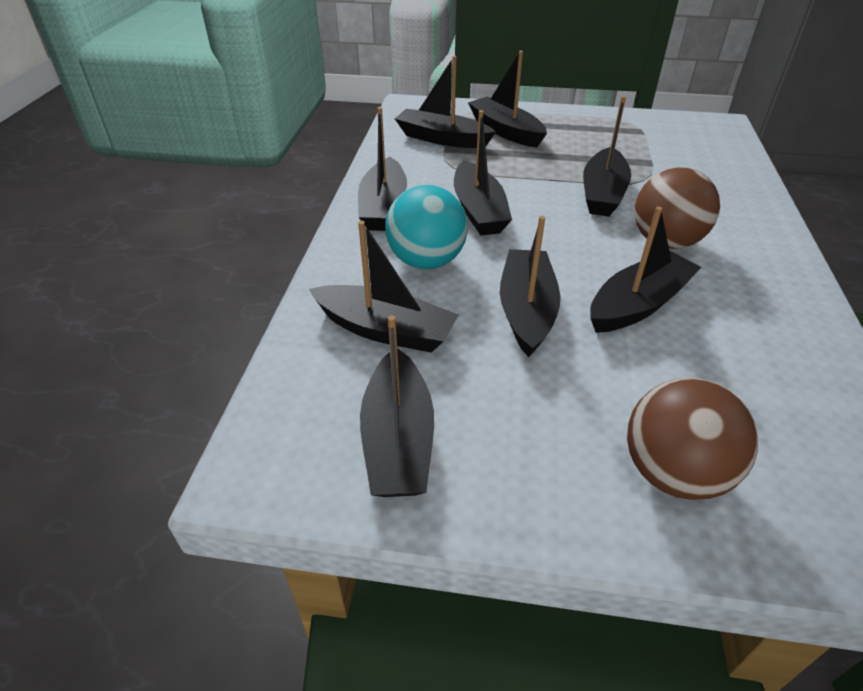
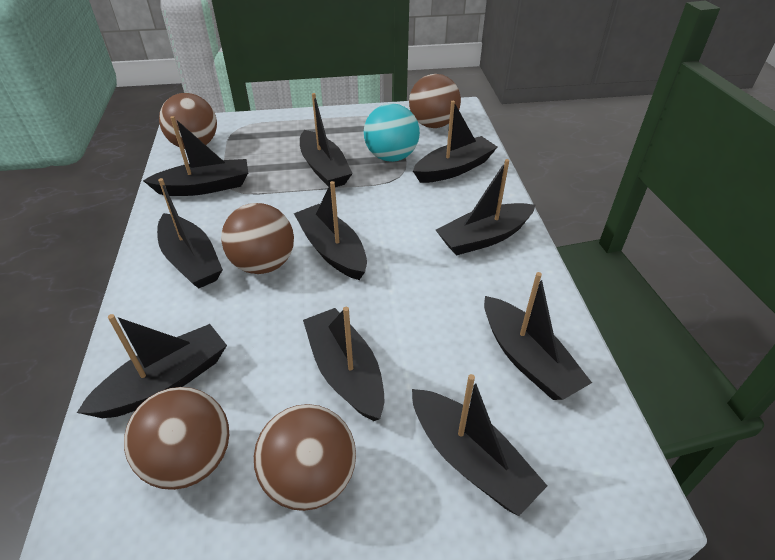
black boat: 9 -> 10
brown ball: 2 -> 5

